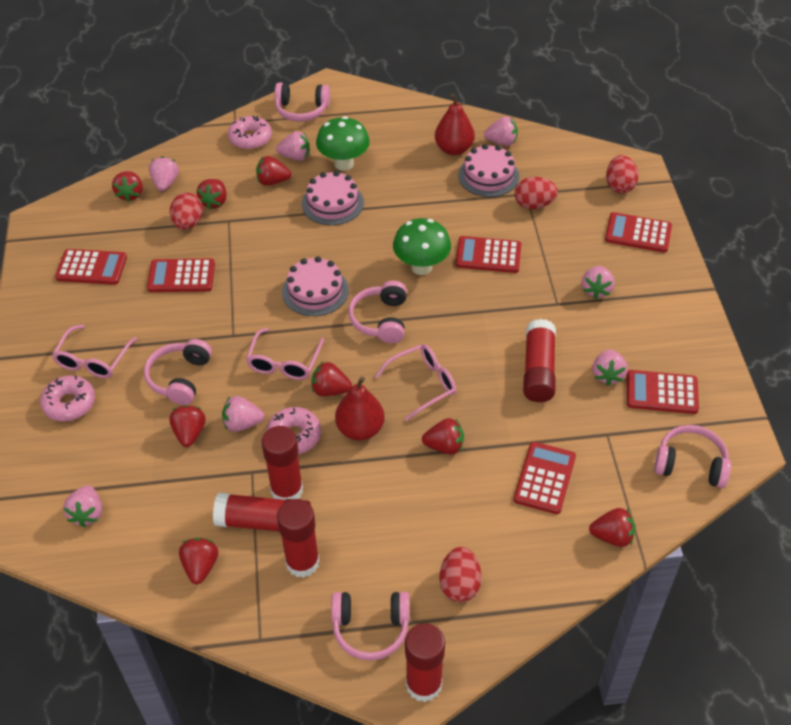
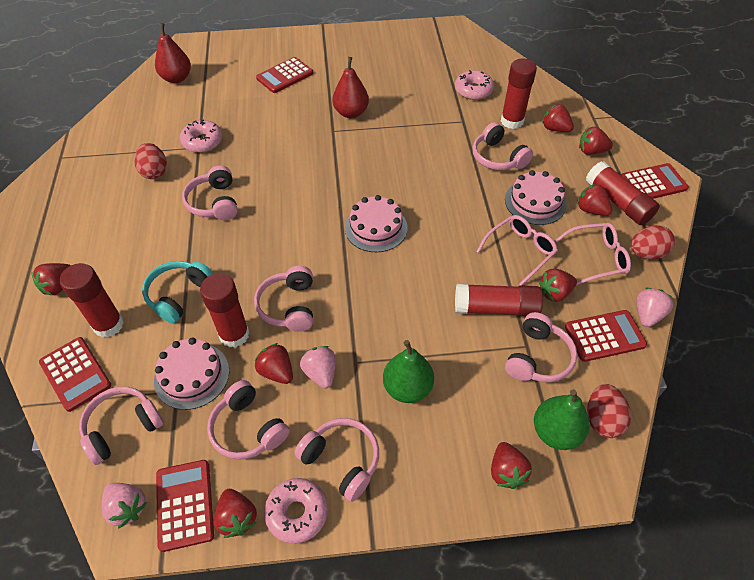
green mushroom: 2 -> 0
green pear: 0 -> 2
pink glasses: 3 -> 2
pink headphones: 5 -> 7
pink strawberry: 7 -> 3
red calculator: 6 -> 5
red egg: 4 -> 3
turquoise headphones: 0 -> 1

